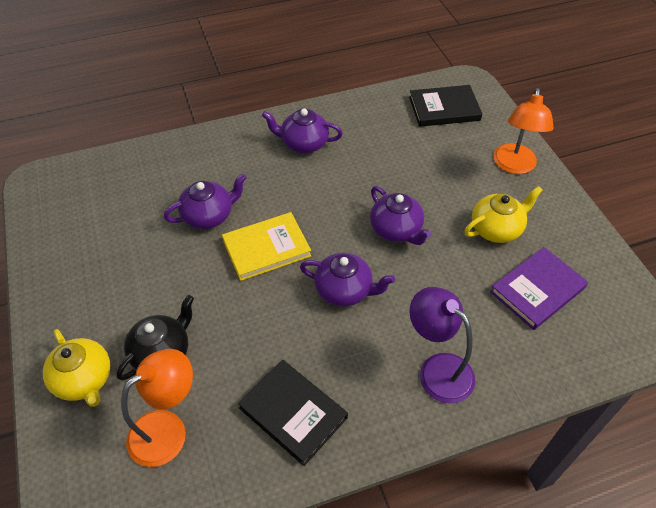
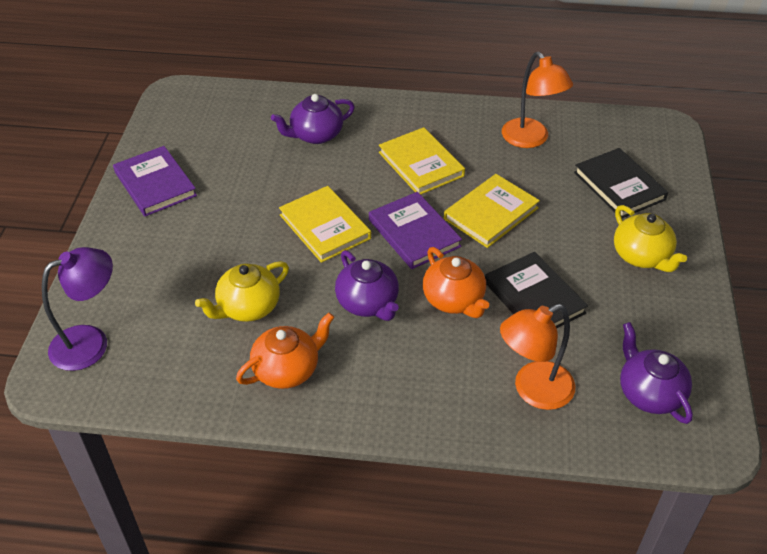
black teapot: 1 -> 0
orange teapot: 0 -> 2
purple book: 1 -> 2
purple teapot: 4 -> 3
yellow book: 1 -> 3

